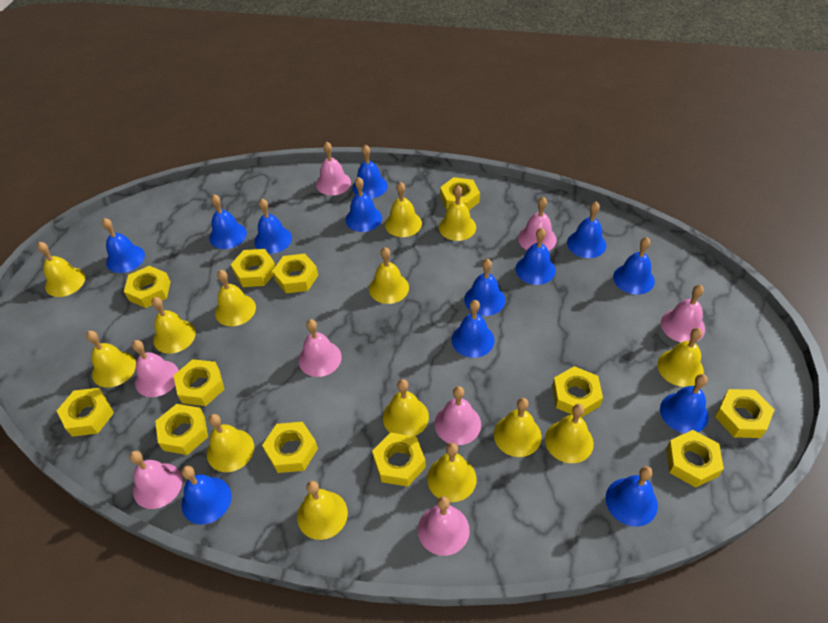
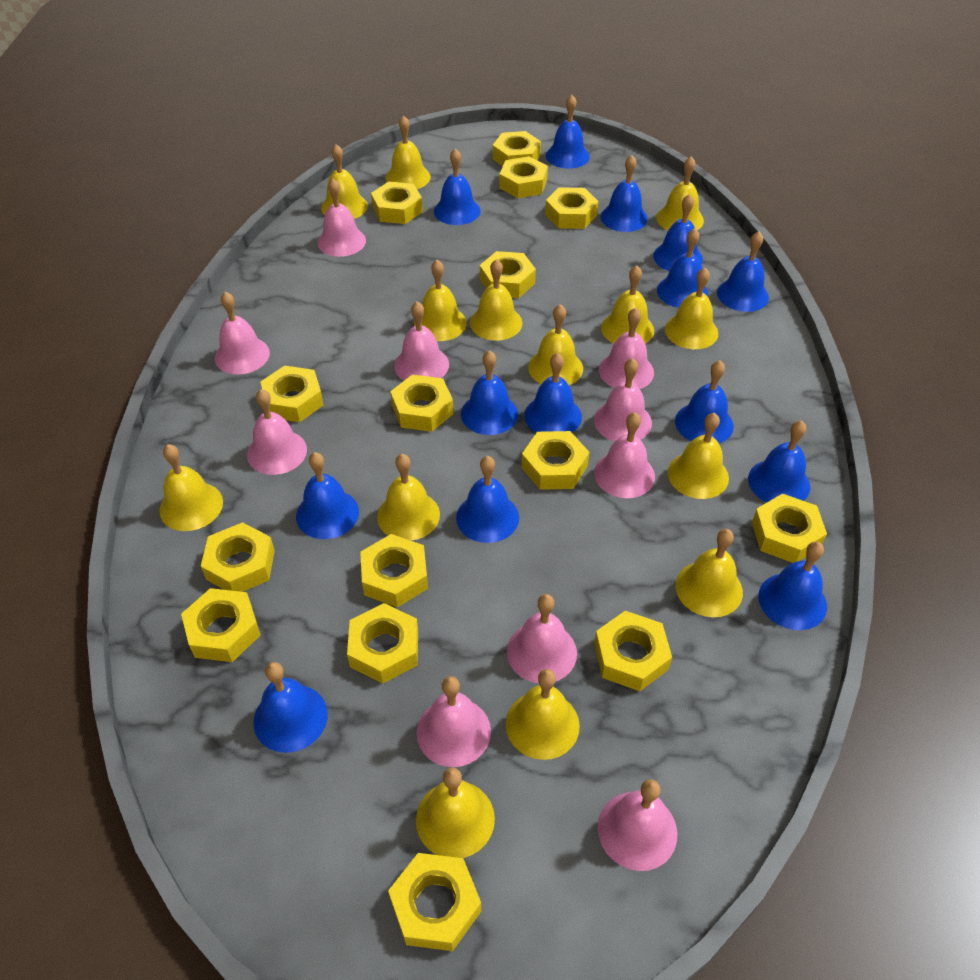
blue bell: 13 -> 14
pink bell: 8 -> 10
yellow nut: 12 -> 15

